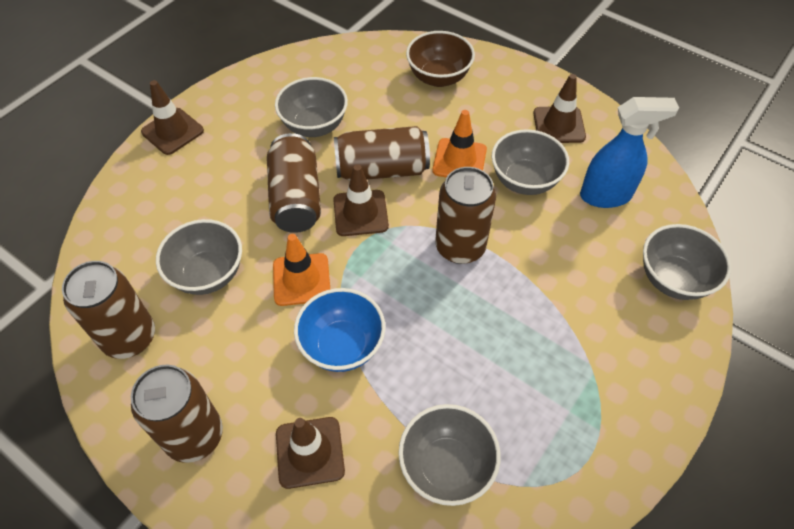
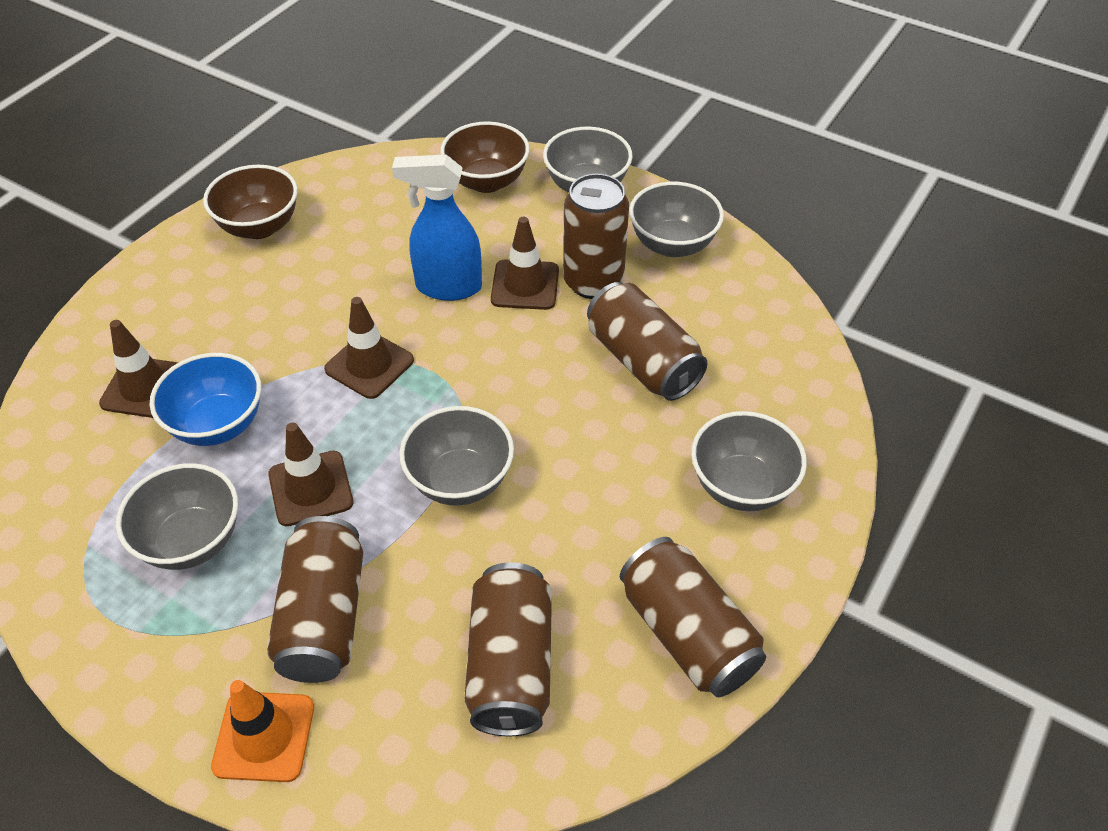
brown bowl: 1 -> 2
orange traffic cone: 2 -> 1

